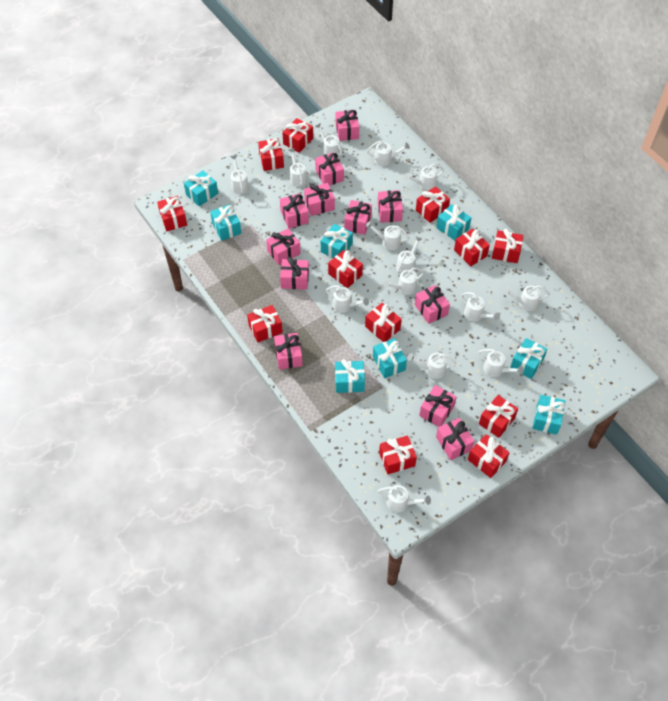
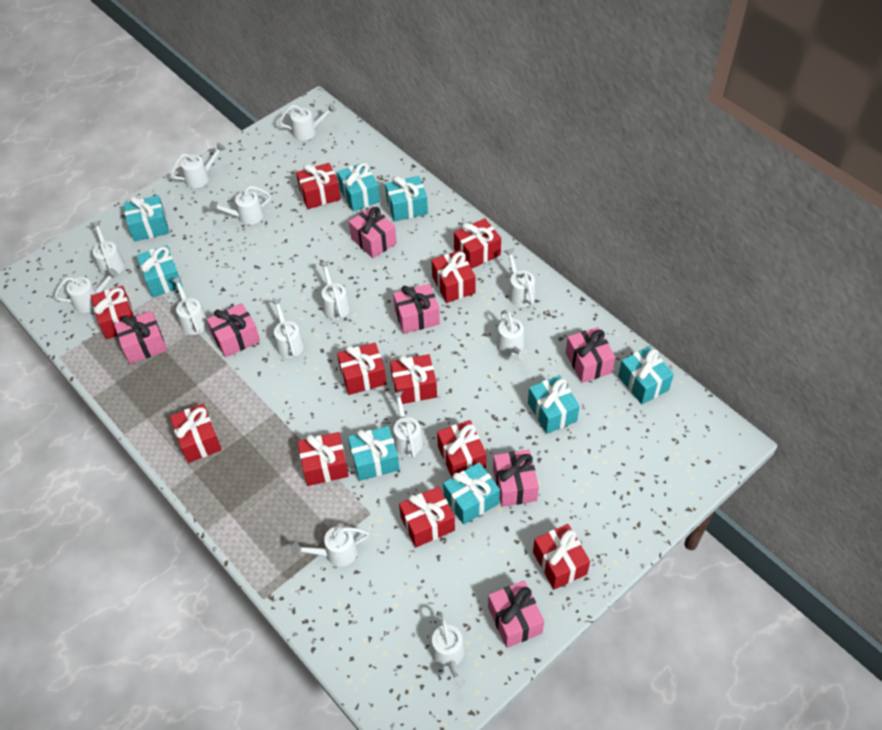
pink gift: 12 -> 7
red gift: 12 -> 11
white watering can: 14 -> 13

